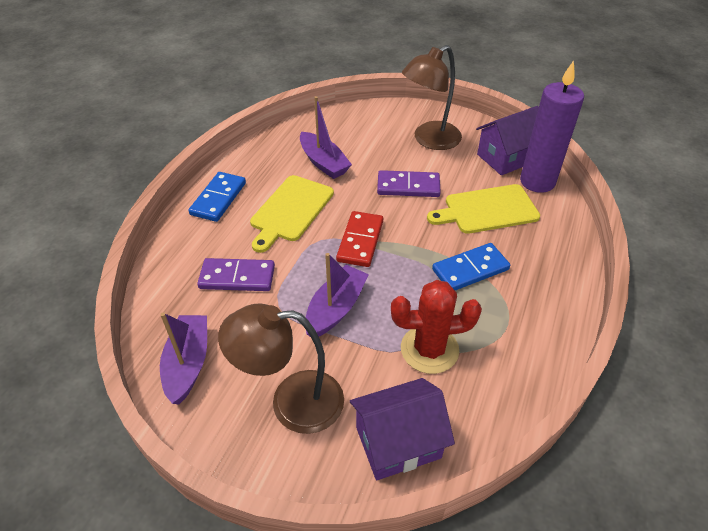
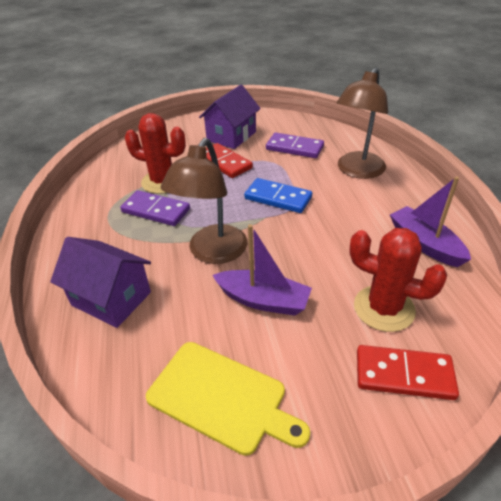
blue domino: 2 -> 1
purple boat: 3 -> 2
purple candle: 1 -> 0
red cactus: 1 -> 2
red domino: 1 -> 2
yellow cutting board: 2 -> 1

